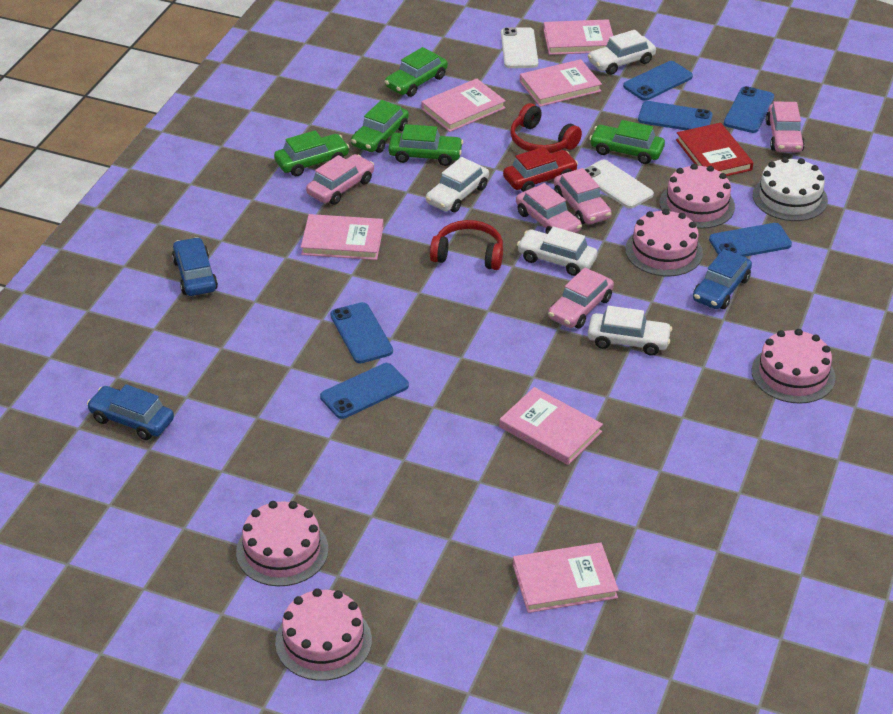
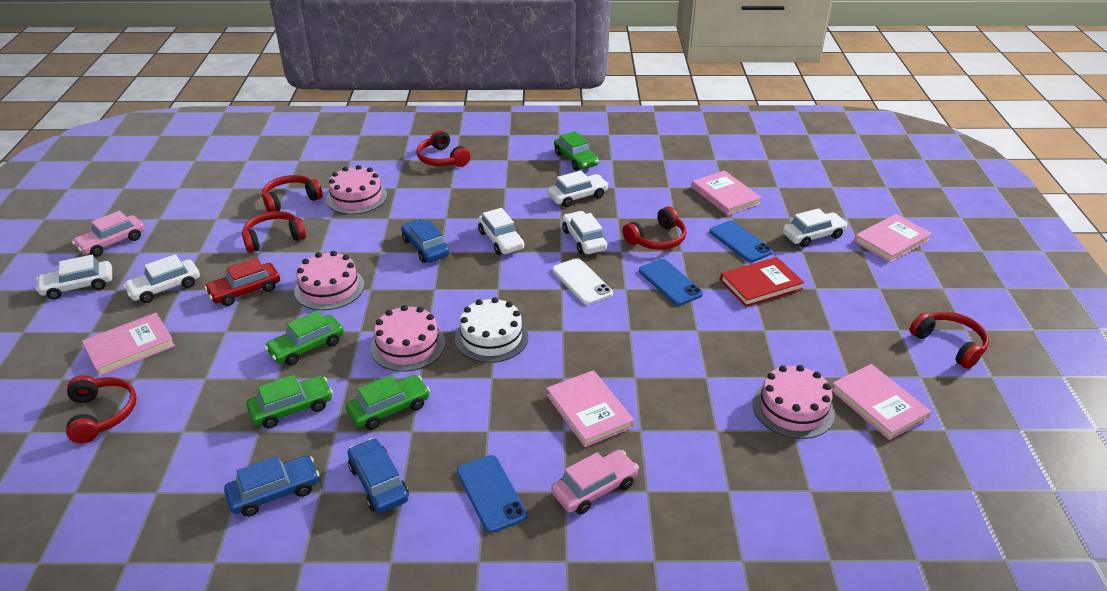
blue phone: 6 -> 3
green car: 5 -> 4
pink book: 6 -> 5
pink cake: 5 -> 4
pink car: 5 -> 2
red headphones: 2 -> 6
white car: 4 -> 6
white phone: 2 -> 1

